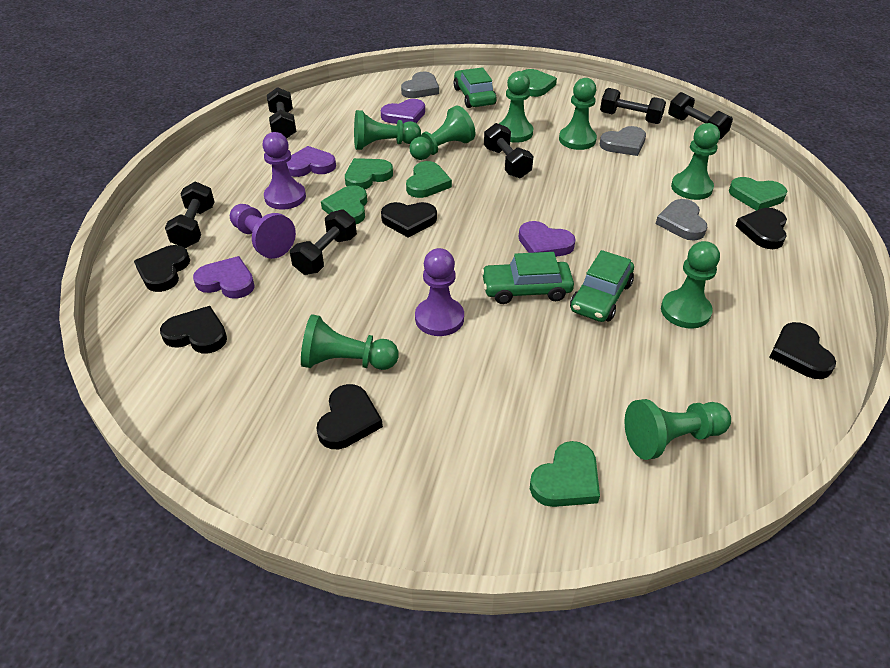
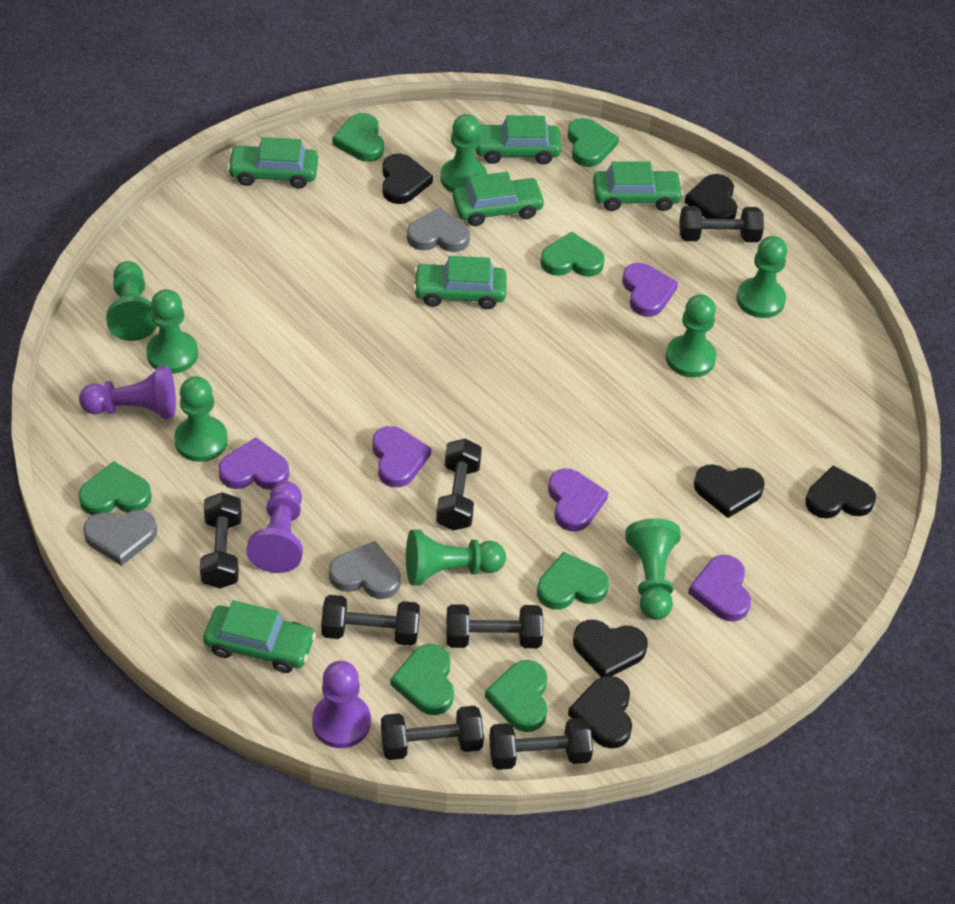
black dumbbell: 6 -> 7
green car: 3 -> 6
green heart: 6 -> 7
purple heart: 4 -> 5

